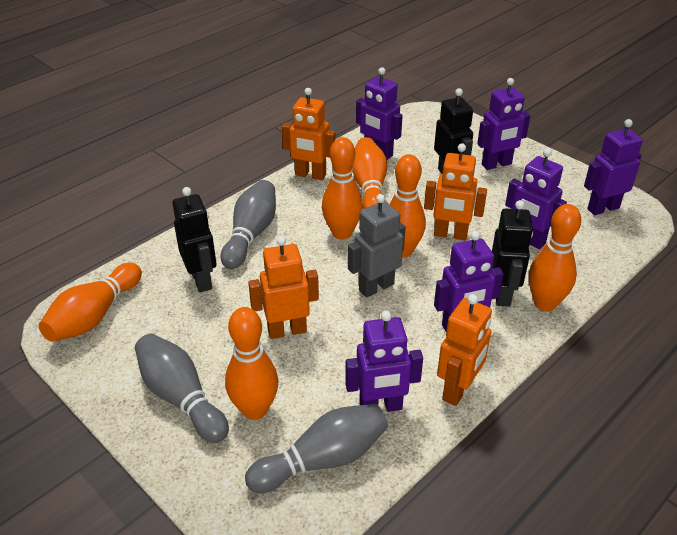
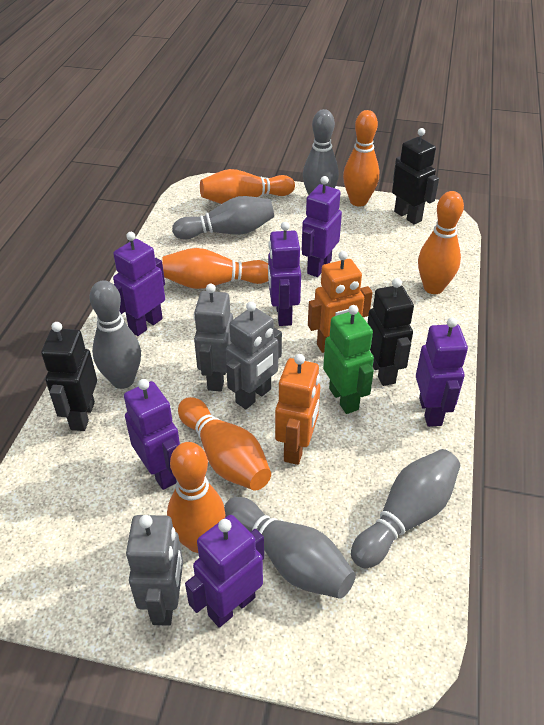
green robot: 0 -> 1
grey bowling pin: 3 -> 5
grey robot: 1 -> 3
orange robot: 4 -> 2

